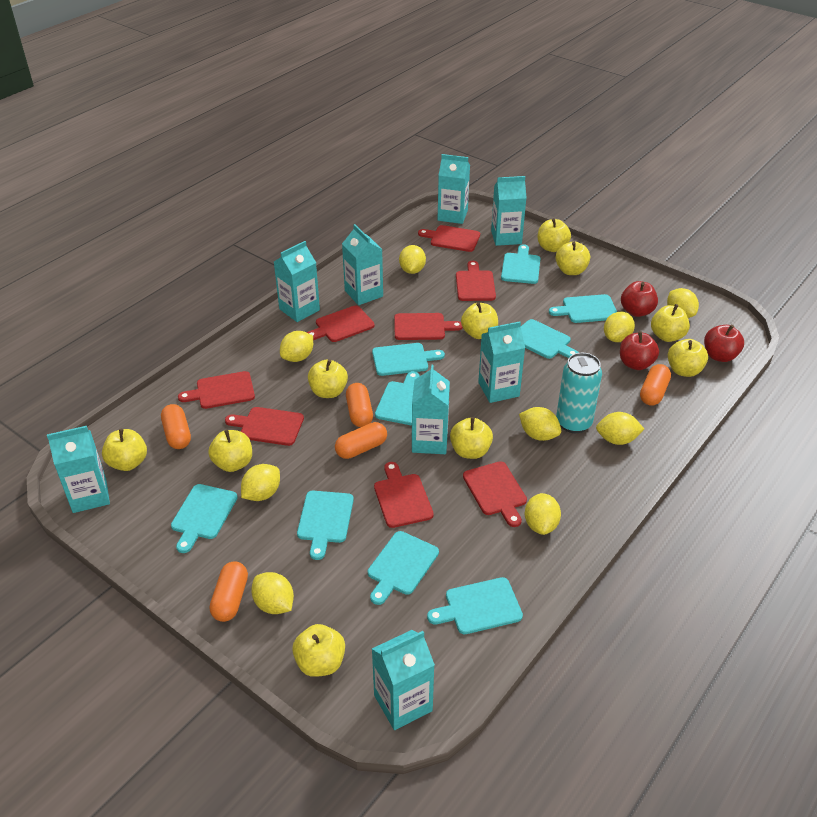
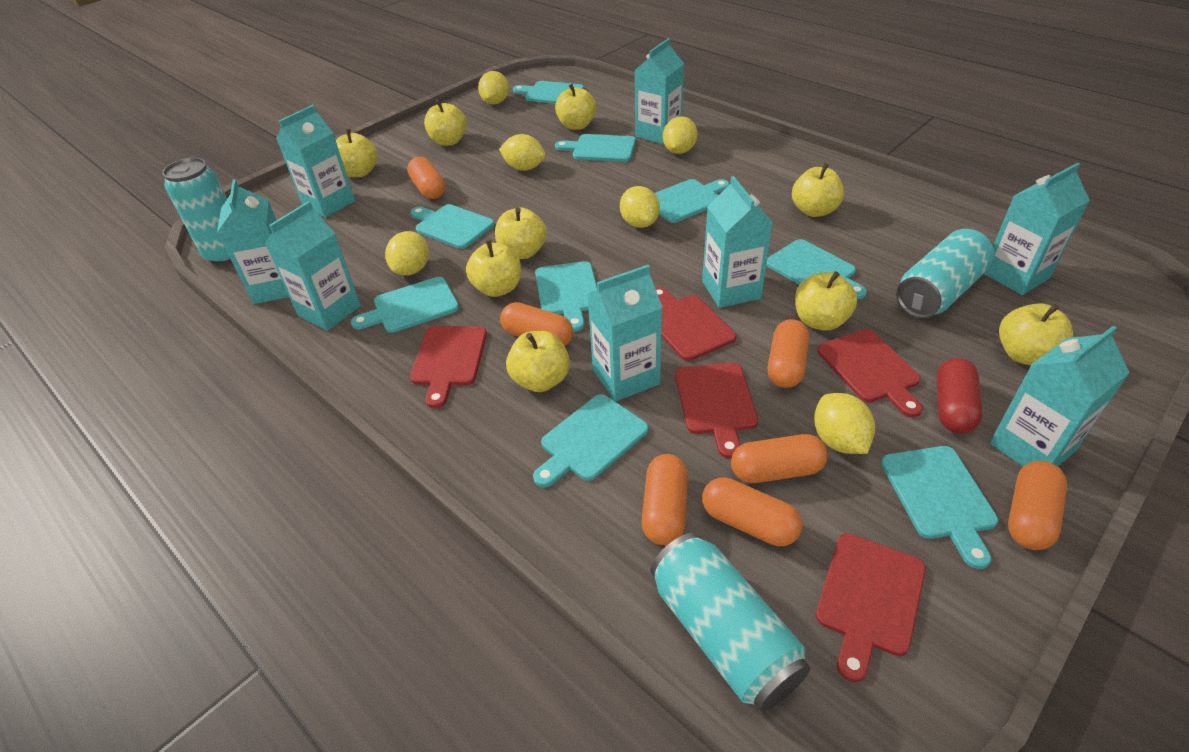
orange capsule: 5 -> 7
red apple: 3 -> 0
red capsule: 0 -> 1
red cutting board: 8 -> 5
turquoise can: 1 -> 3
yellow apple: 10 -> 9
yellow lemon: 9 -> 6

